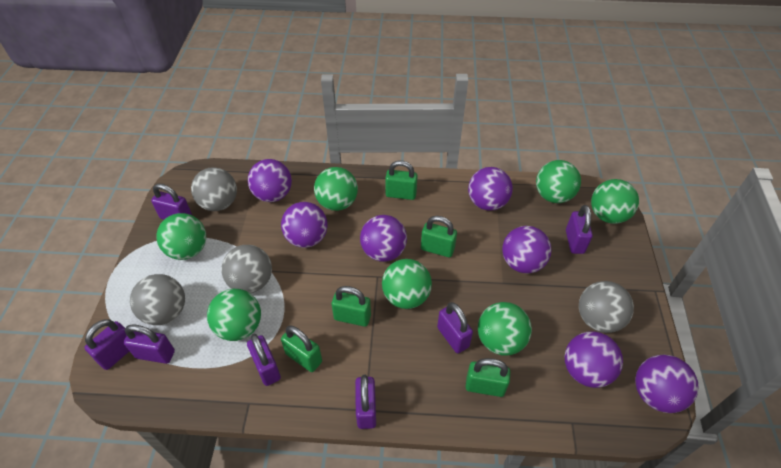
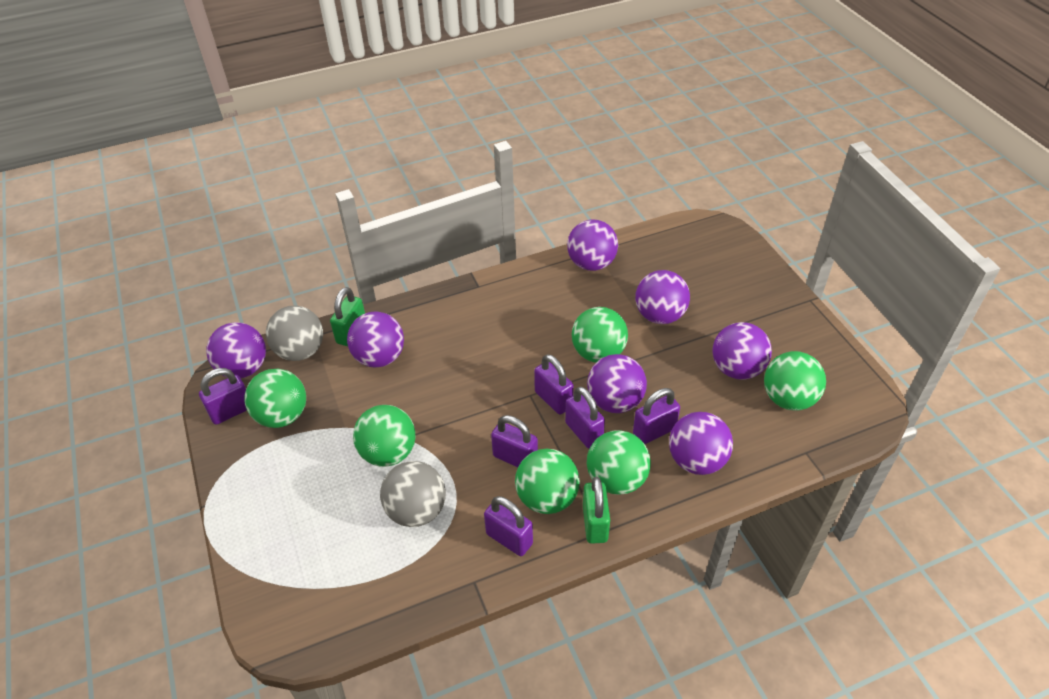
green ball: 7 -> 6
green padlock: 5 -> 2
grey ball: 4 -> 2
purple padlock: 7 -> 6

